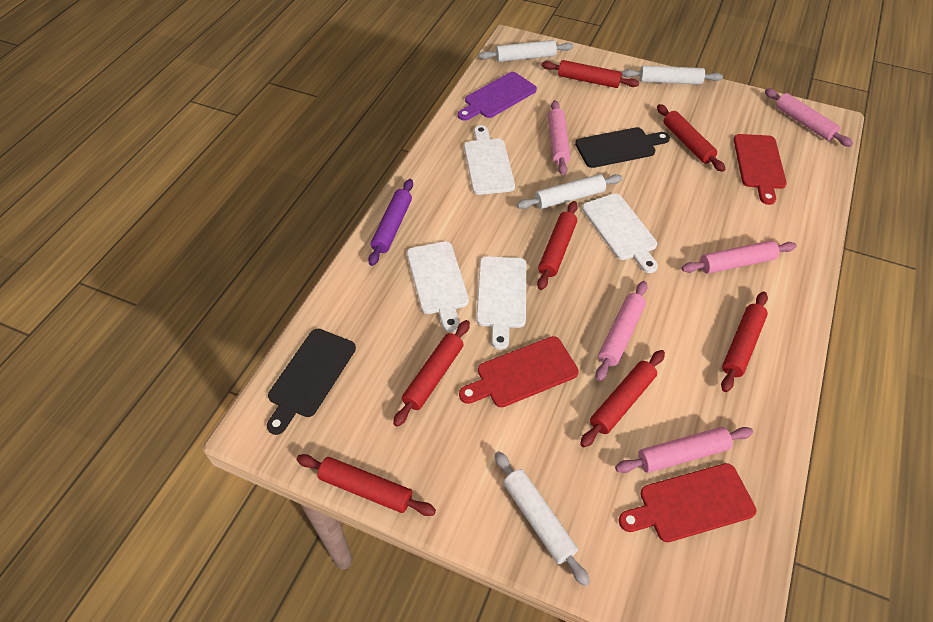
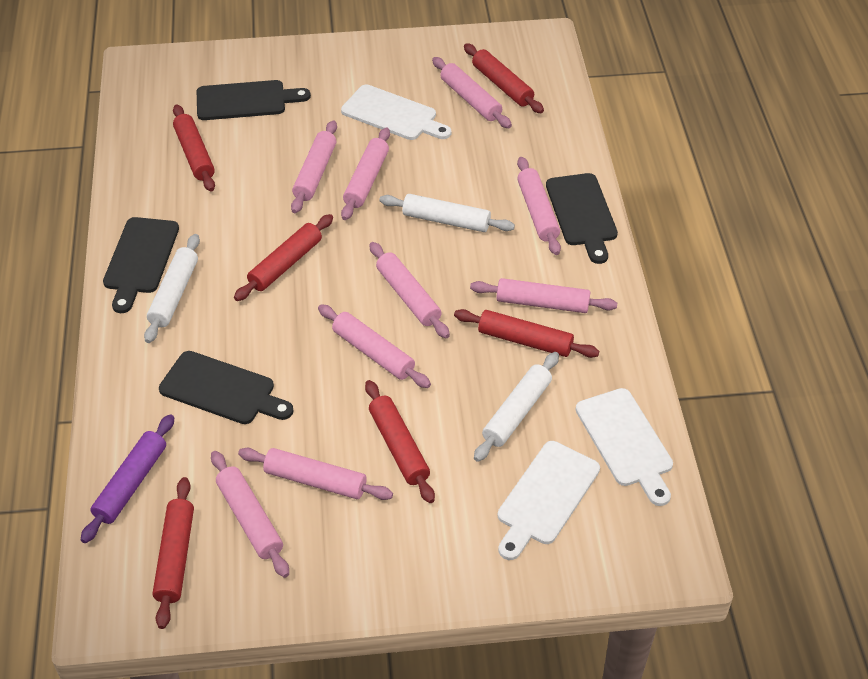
black cutting board: 2 -> 4
pink rolling pin: 5 -> 9
purple cutting board: 1 -> 0
red cutting board: 3 -> 0
red rolling pin: 7 -> 6
white cutting board: 4 -> 3
white rolling pin: 4 -> 3

